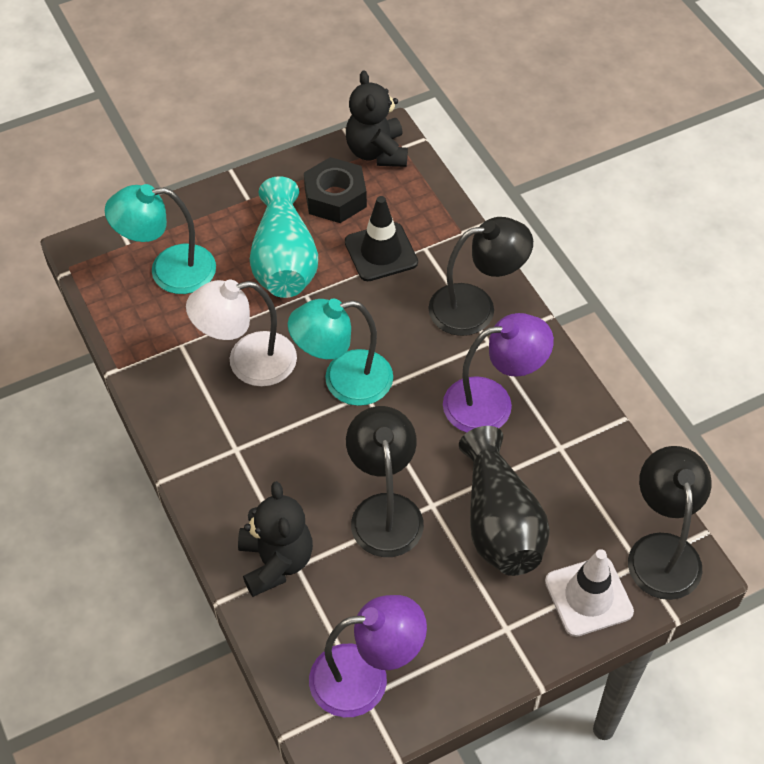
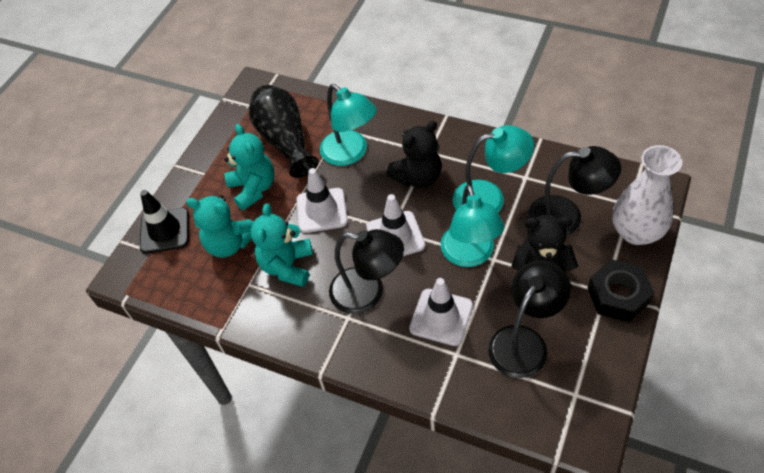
purple lamp: 2 -> 0
turquoise lamp: 2 -> 3
turquoise teddy bear: 0 -> 3
turquoise vase: 1 -> 0
white lamp: 1 -> 0
white traffic cone: 1 -> 3
white vase: 0 -> 1

